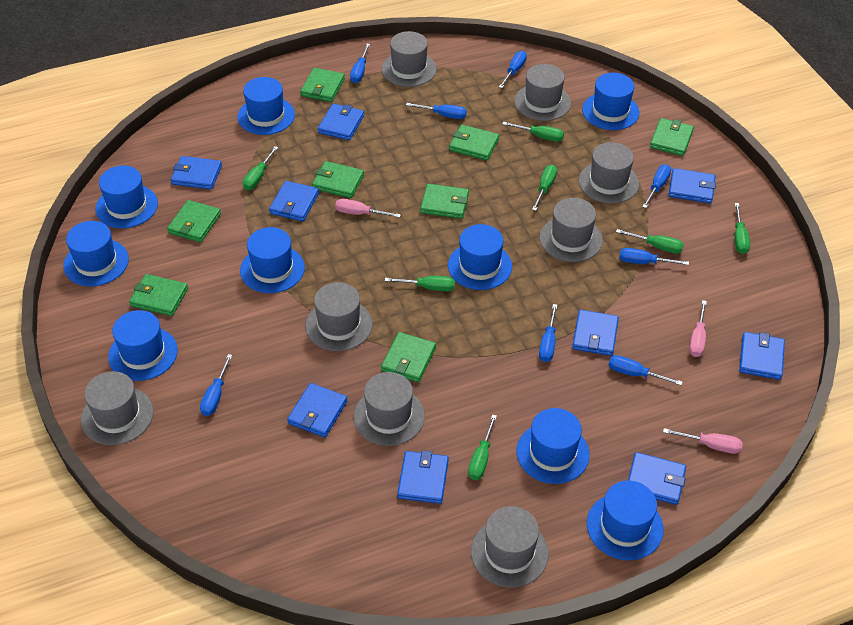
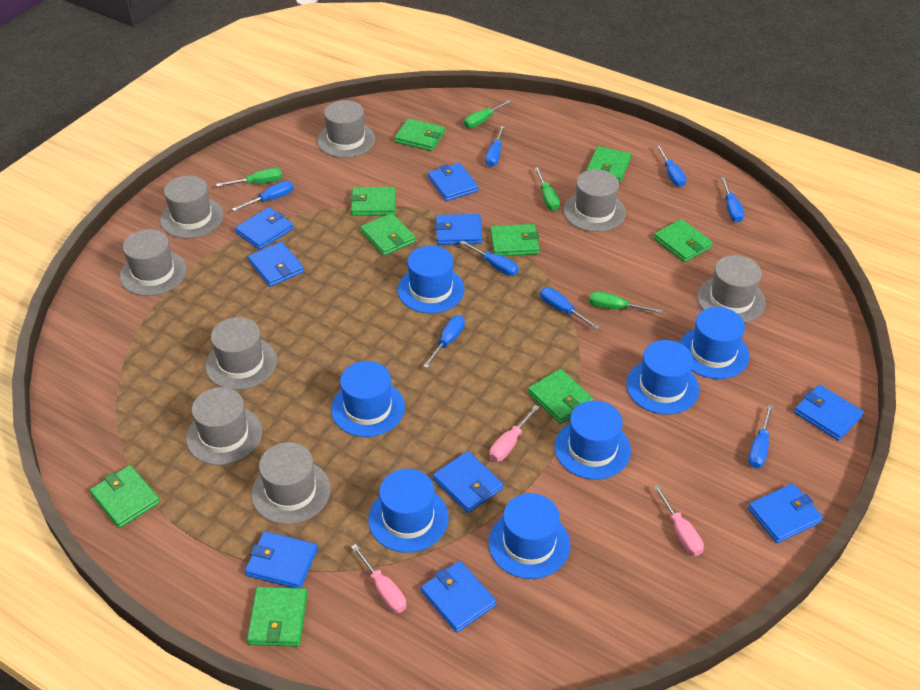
blue hat: 9 -> 7
green screwdriver: 7 -> 4
green wallet: 8 -> 9

